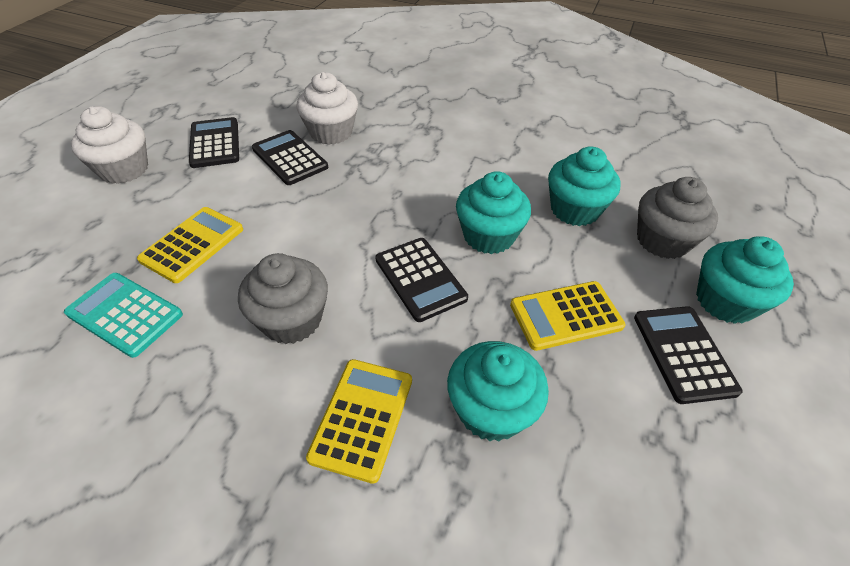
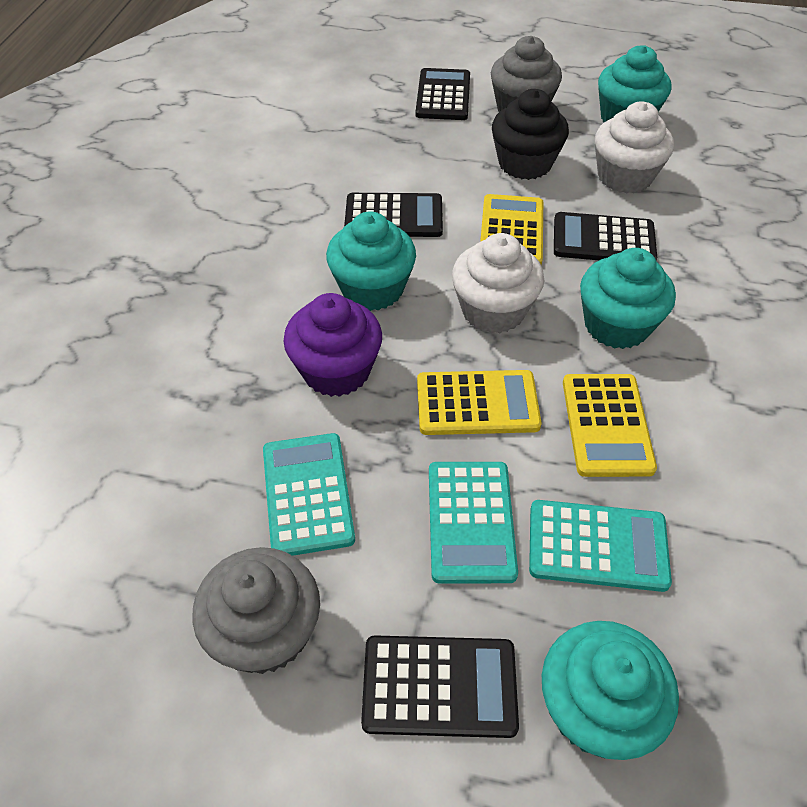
black cupcake: 0 -> 1
purple cupcake: 0 -> 1
turquoise calculator: 1 -> 3

